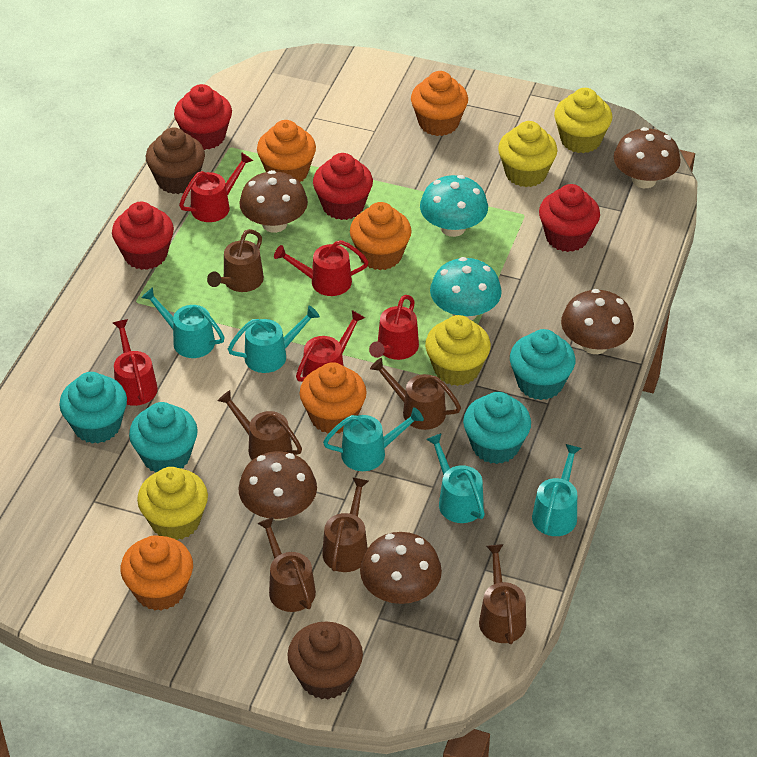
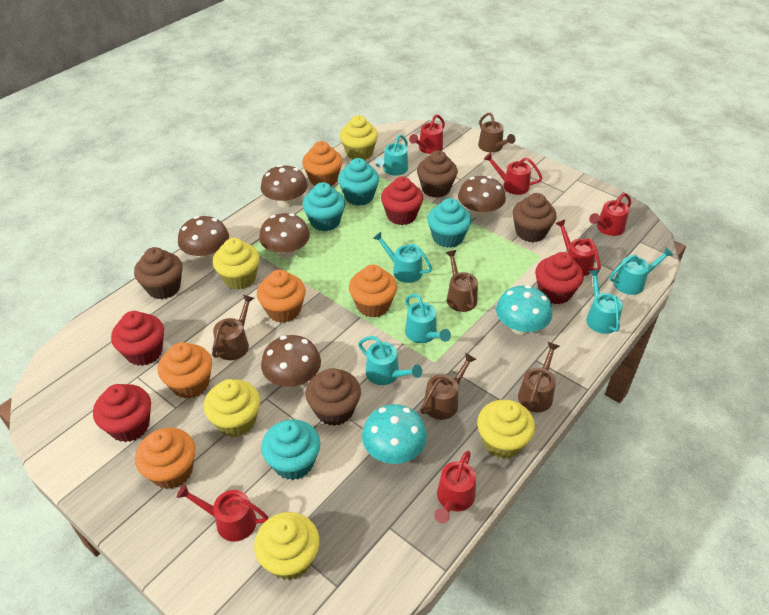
brown cupcake: 2 -> 4
brown watering can: 6 -> 5
red watering can: 5 -> 6
turquoise watering can: 5 -> 6
yellow cupcake: 4 -> 5

